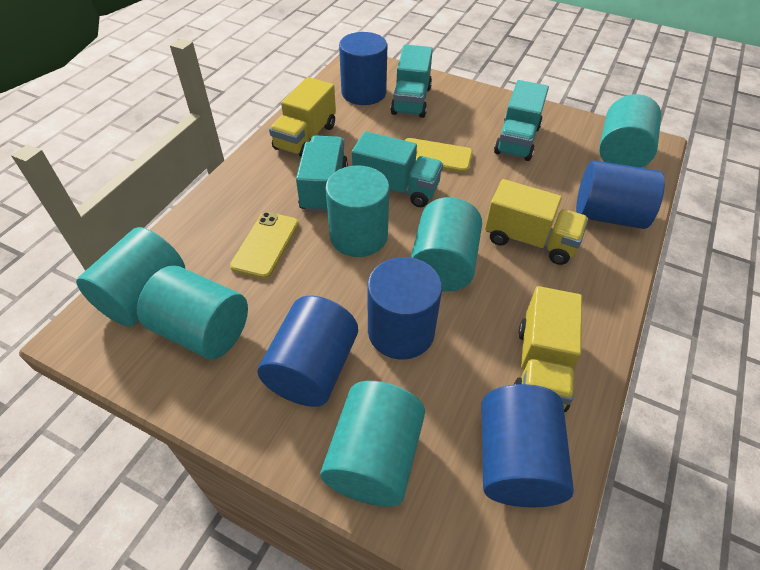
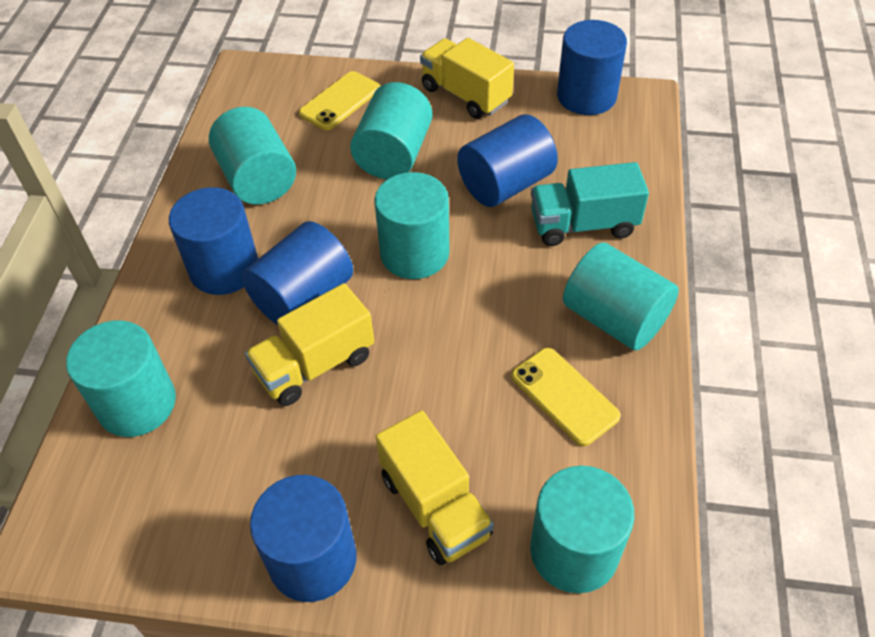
turquoise truck: 4 -> 1

